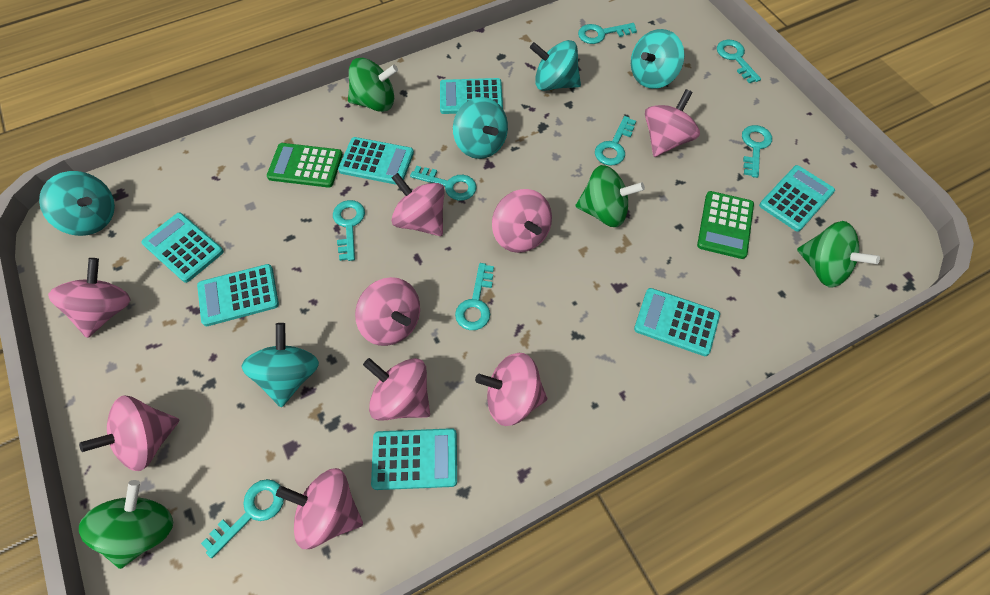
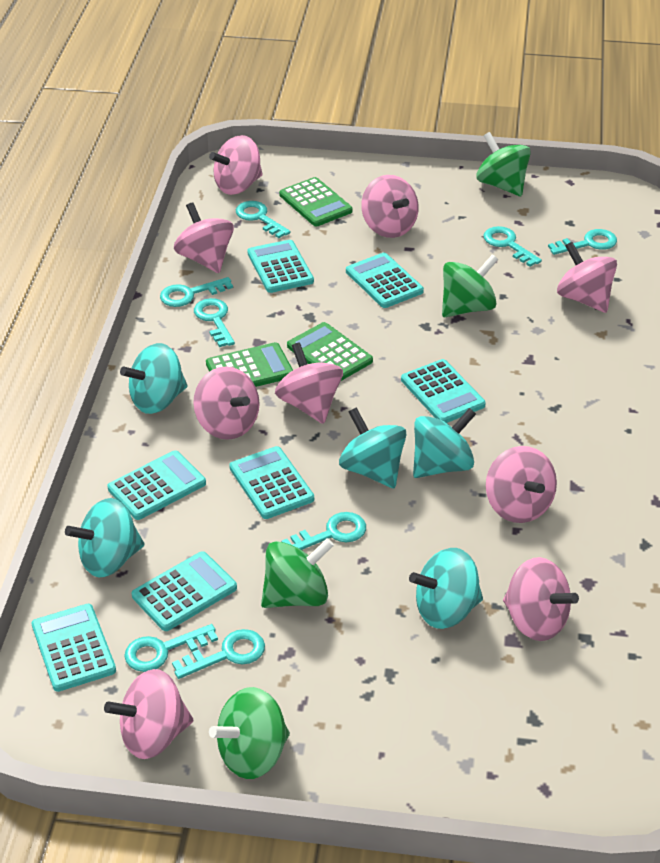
green calculator: 2 -> 3

